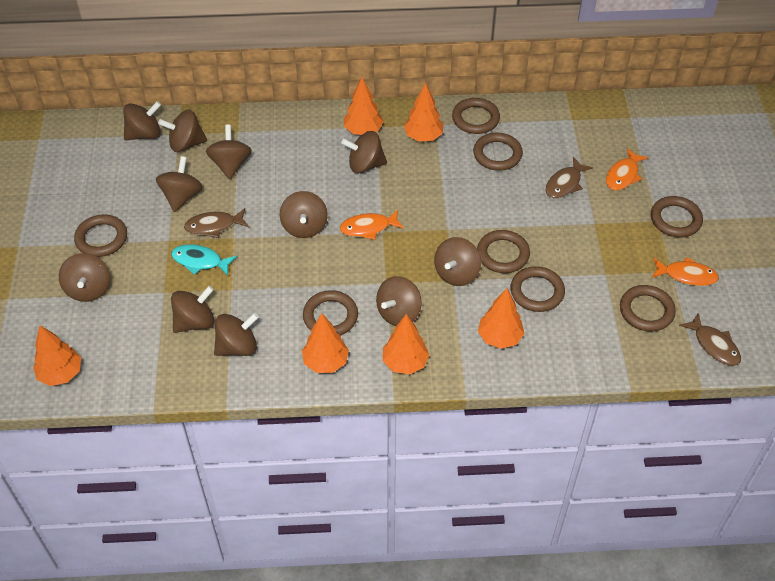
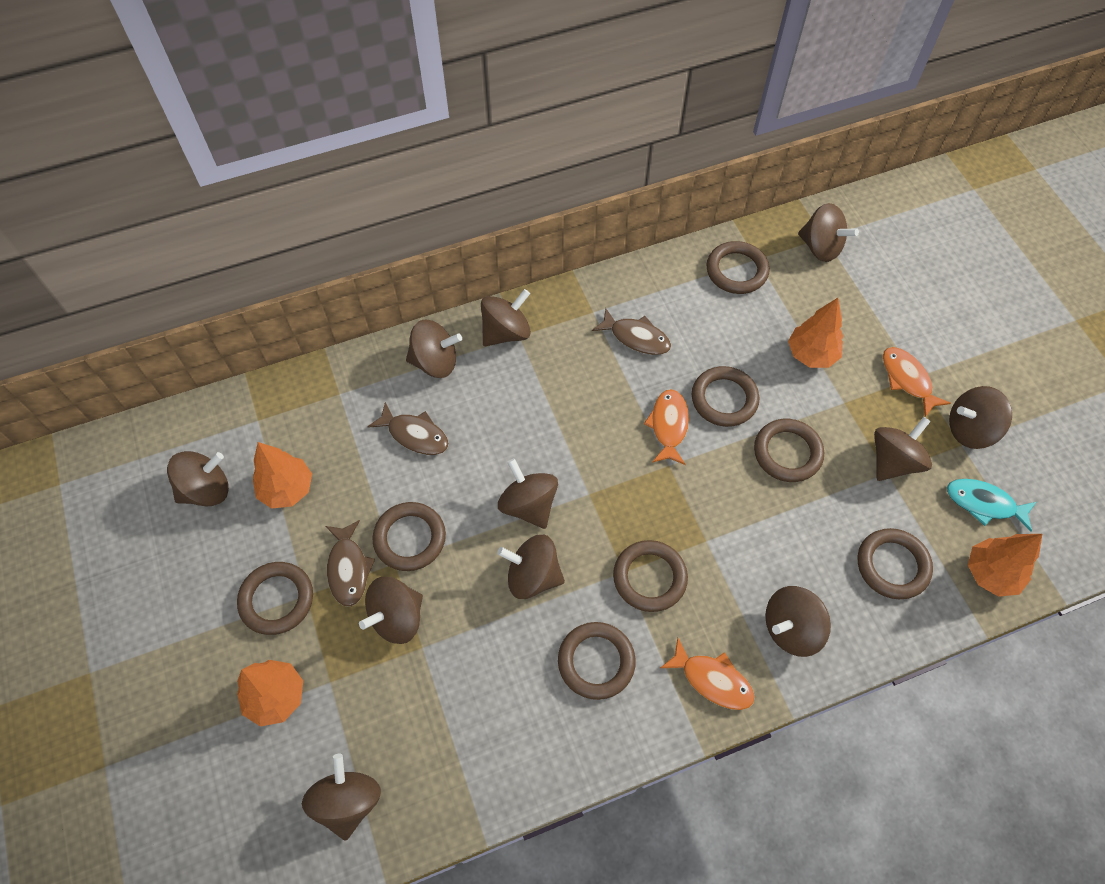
orange tree: 6 -> 4

